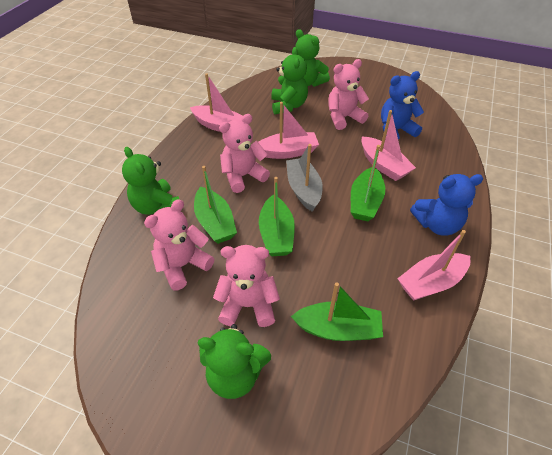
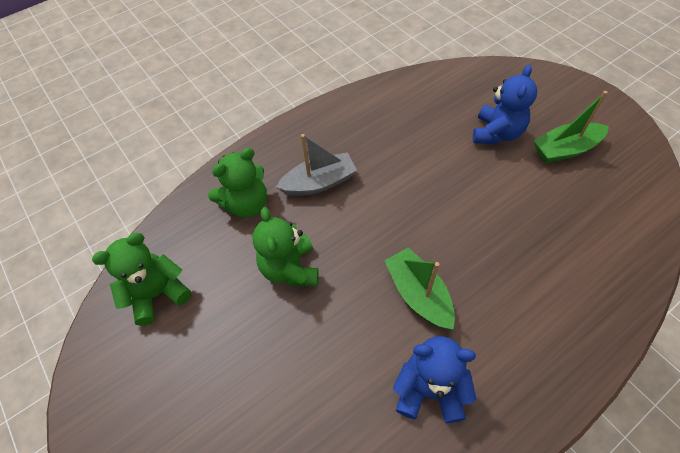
green boat: 4 -> 2
green teddy bear: 4 -> 3
pink boat: 4 -> 0
pink teddy bear: 4 -> 0

